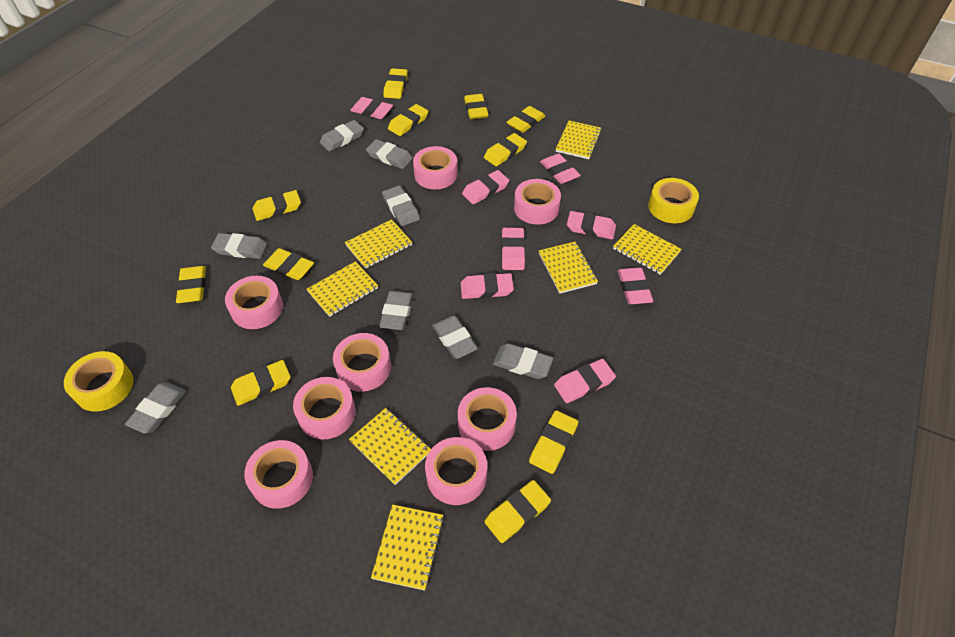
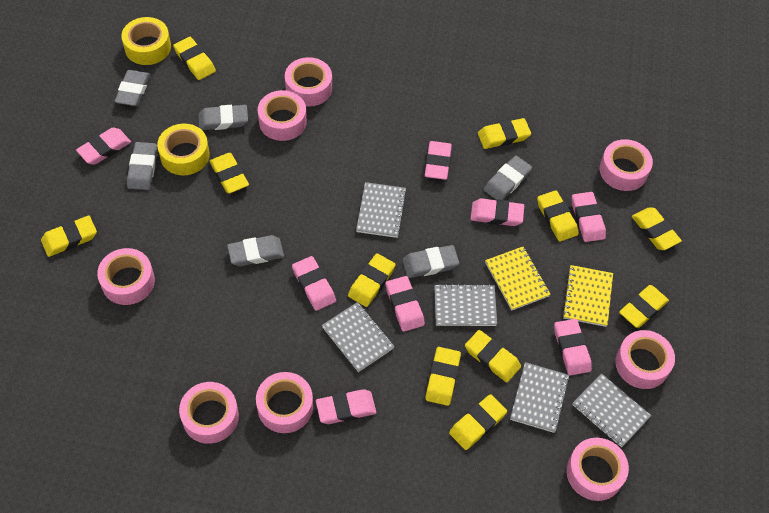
grey eraser: 8 -> 6
grey notebook: 0 -> 5
yellow notebook: 7 -> 2

